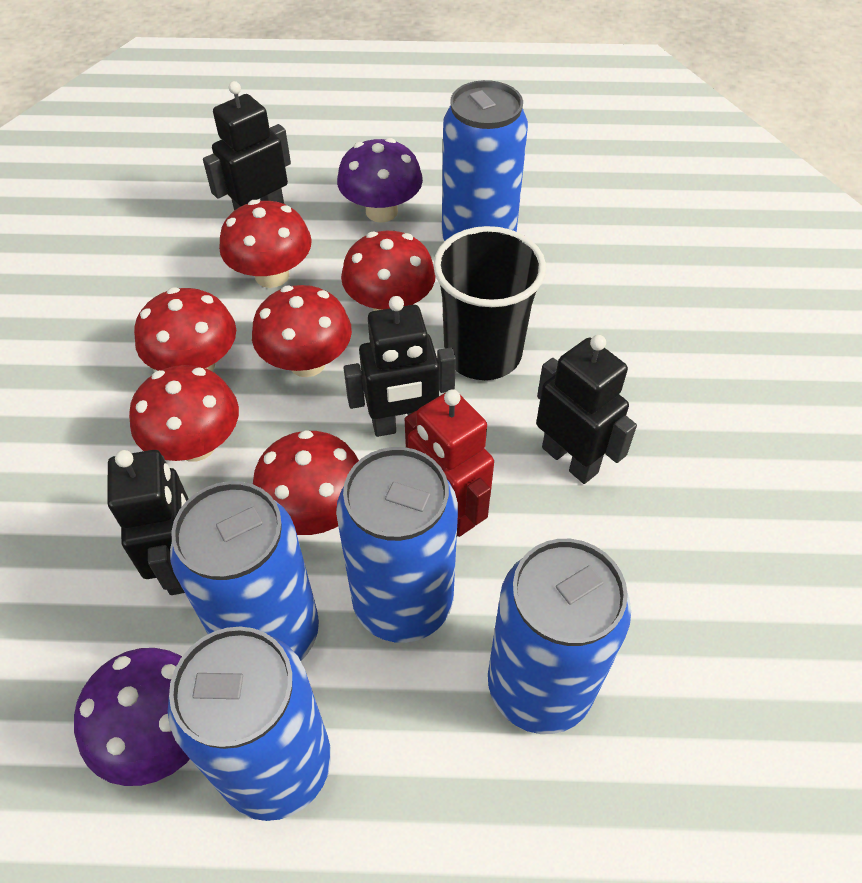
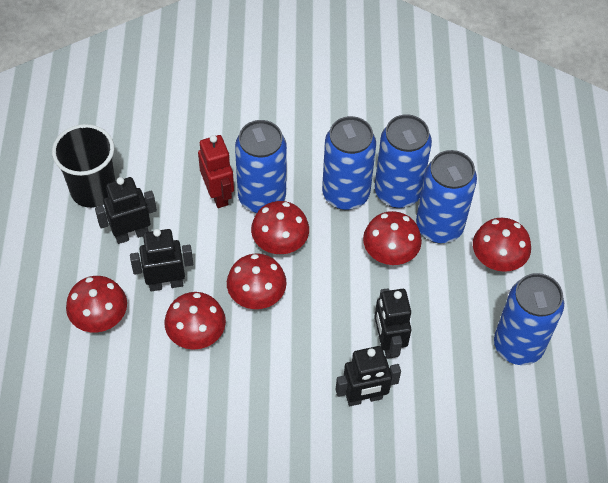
purple mushroom: 2 -> 0

